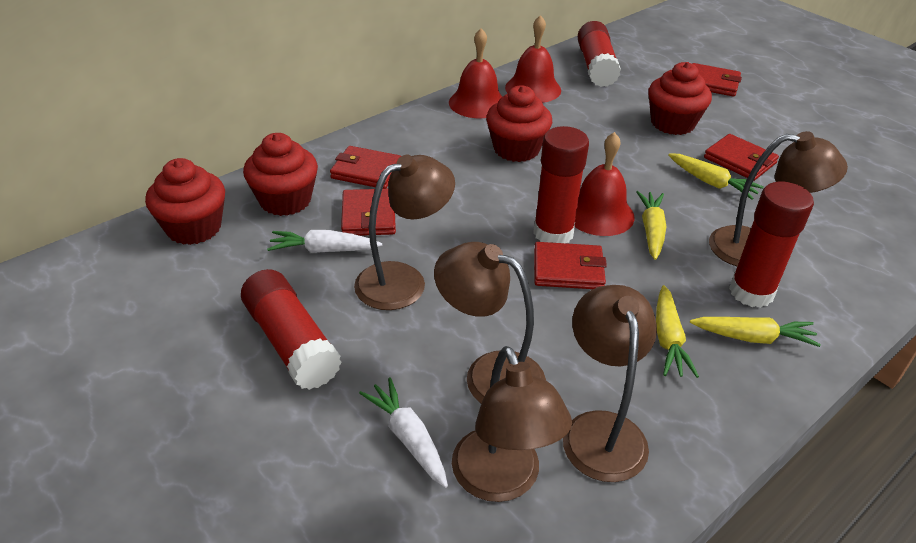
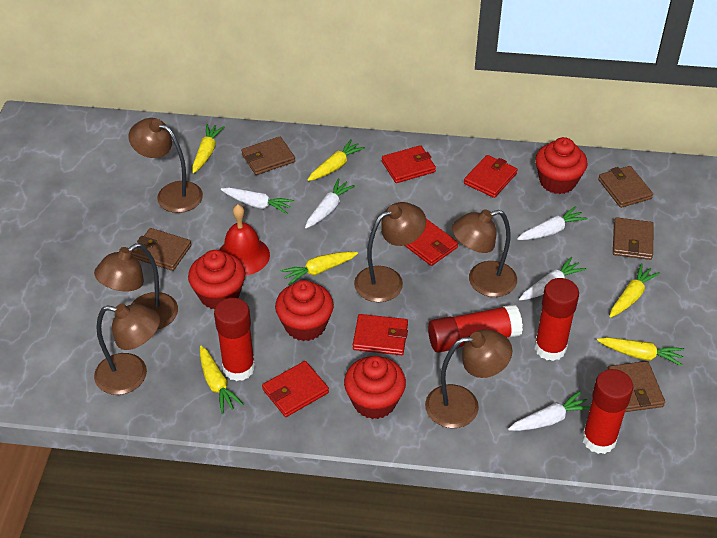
brown lamp: 5 -> 6
brown wallet: 0 -> 5
red bell: 3 -> 1
white carrot: 2 -> 5
yellow carrot: 4 -> 6

